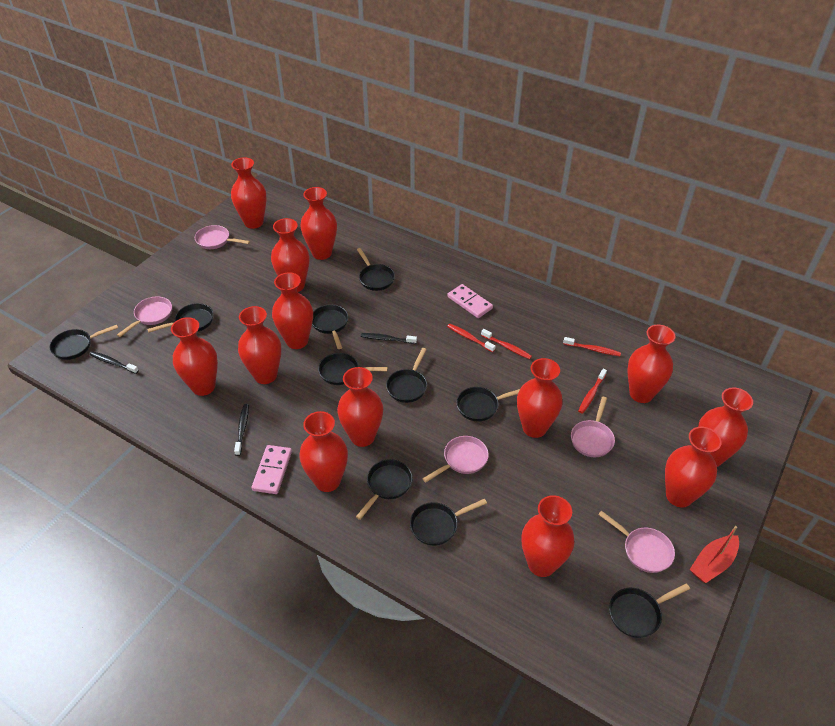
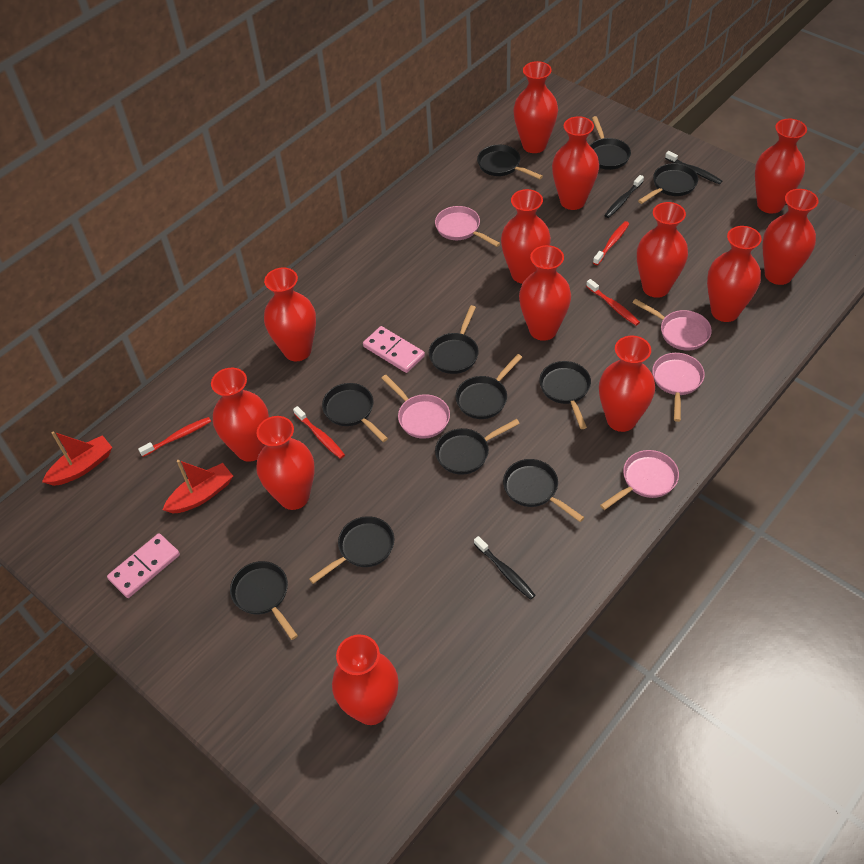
black pan: 10 -> 11
red boat: 1 -> 2

